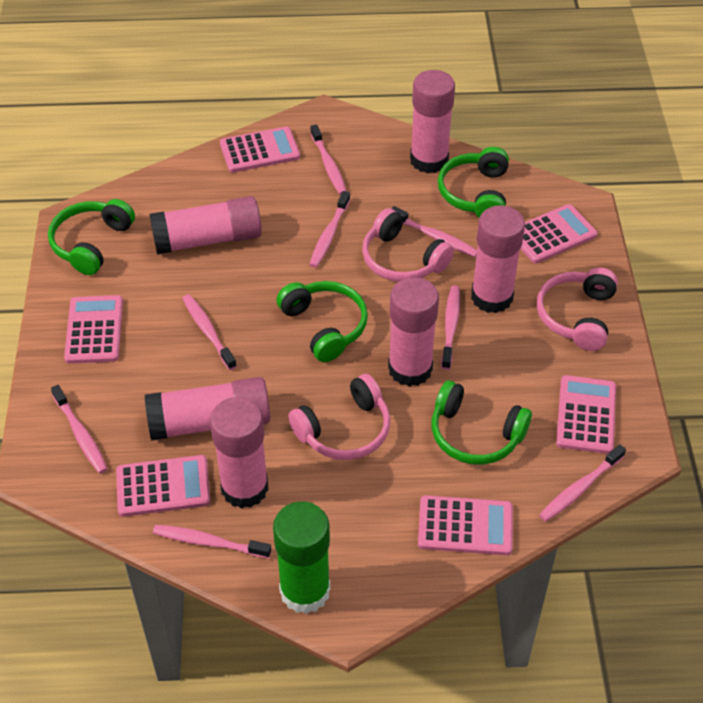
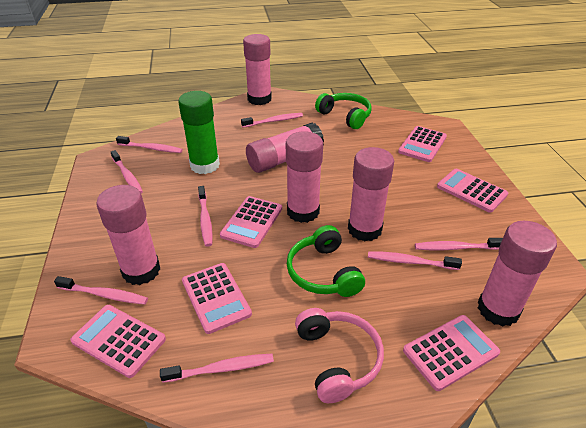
green headphones: 4 -> 2
pink headphones: 3 -> 1

